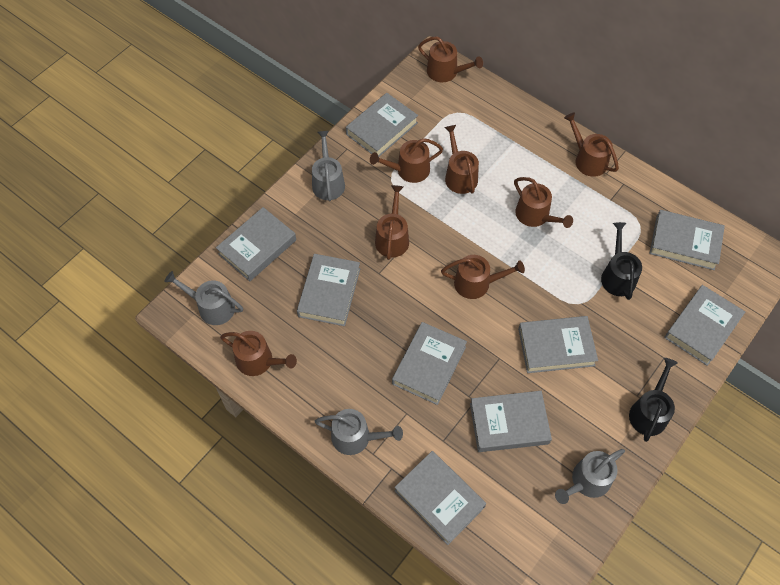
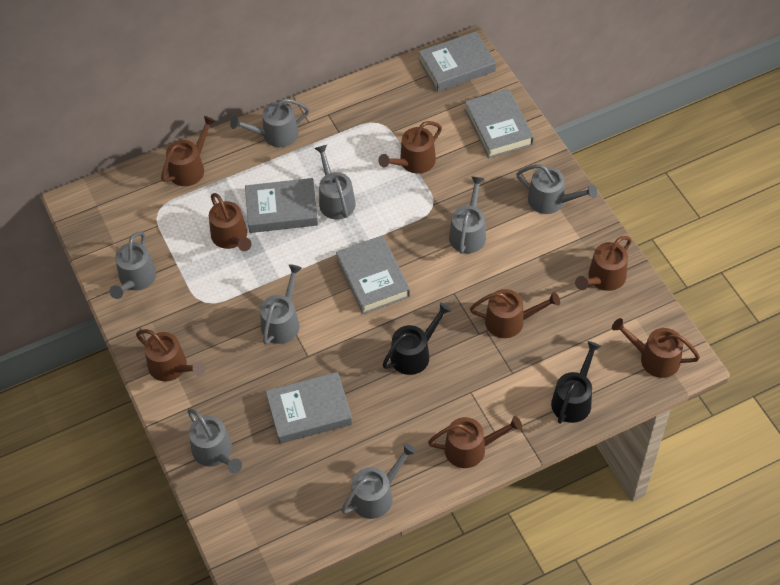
grey book: 9 -> 5
grey watering can: 4 -> 8

